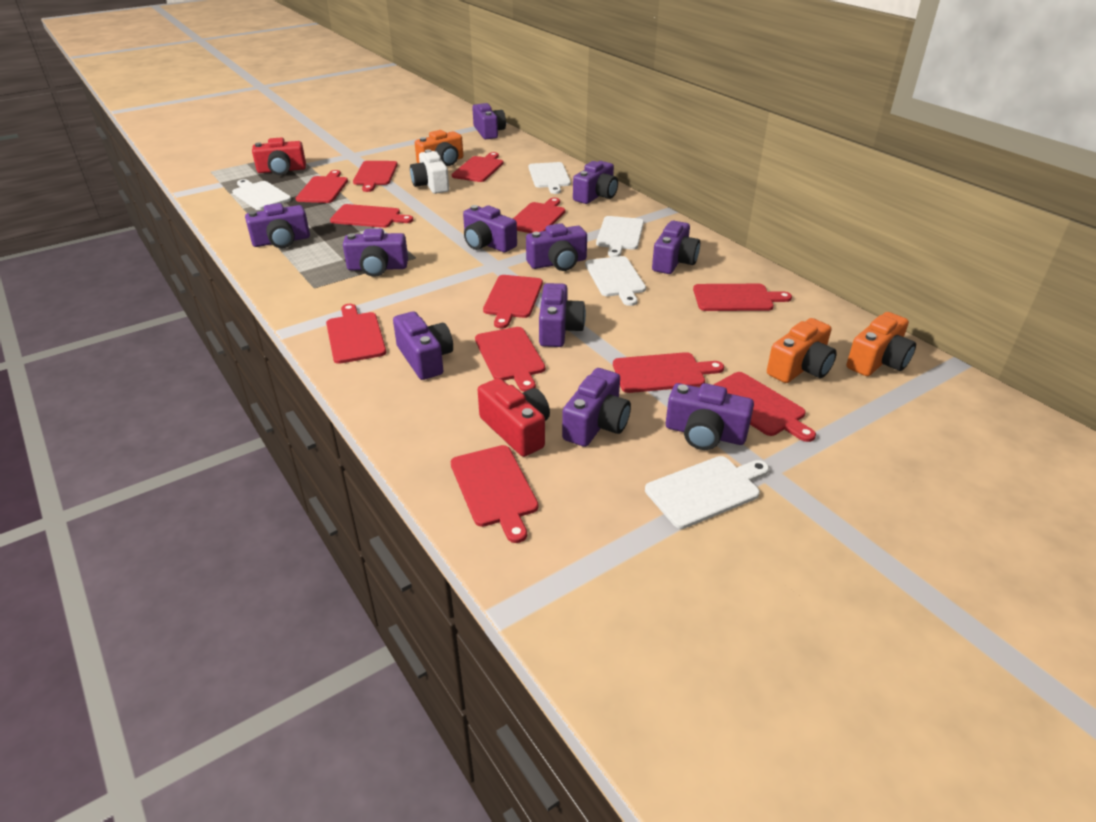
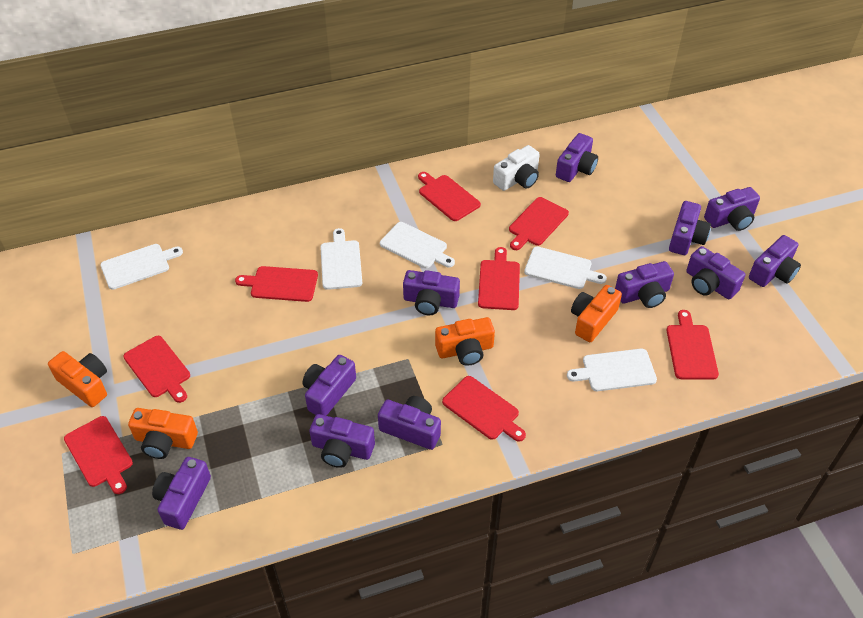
orange camera: 3 -> 4
red camera: 2 -> 0
red cutting board: 12 -> 8

